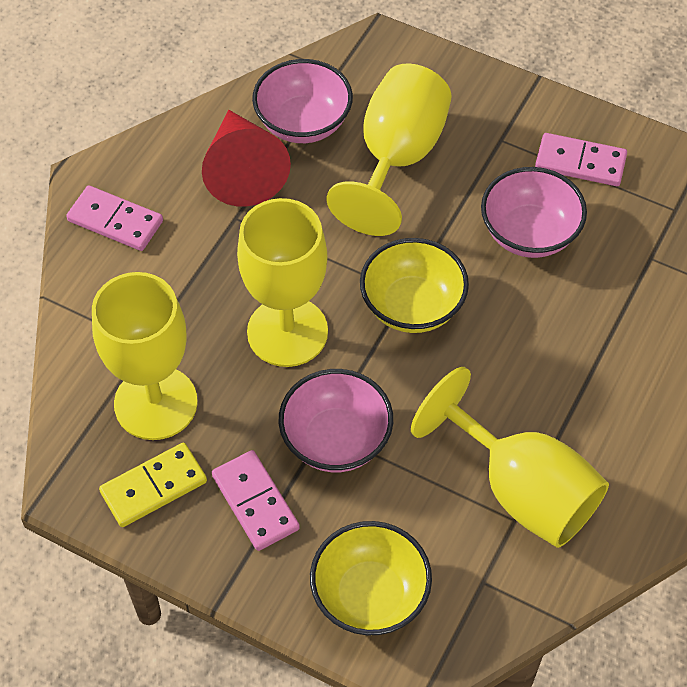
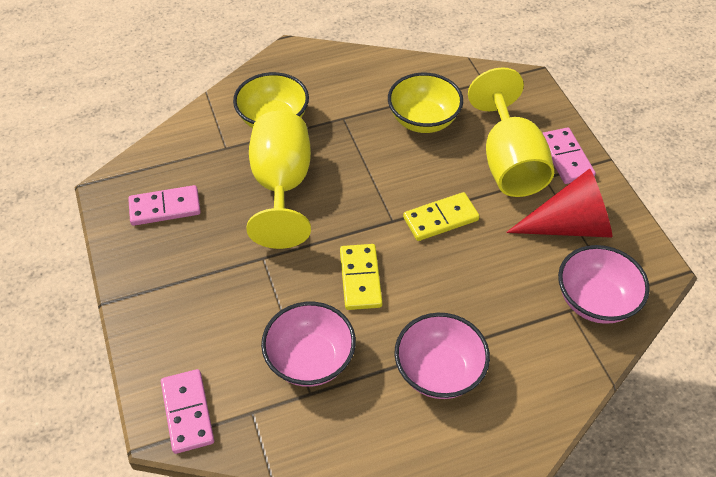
yellow domino: 1 -> 2
yellow goblet: 4 -> 2

